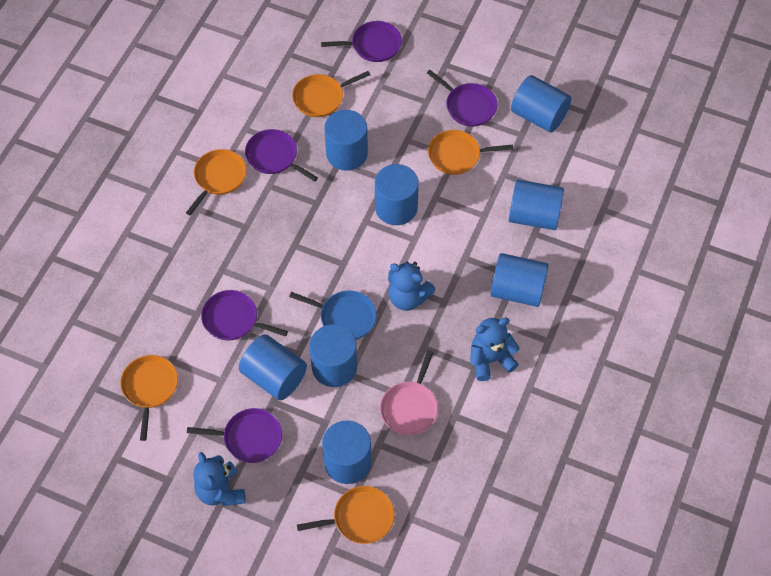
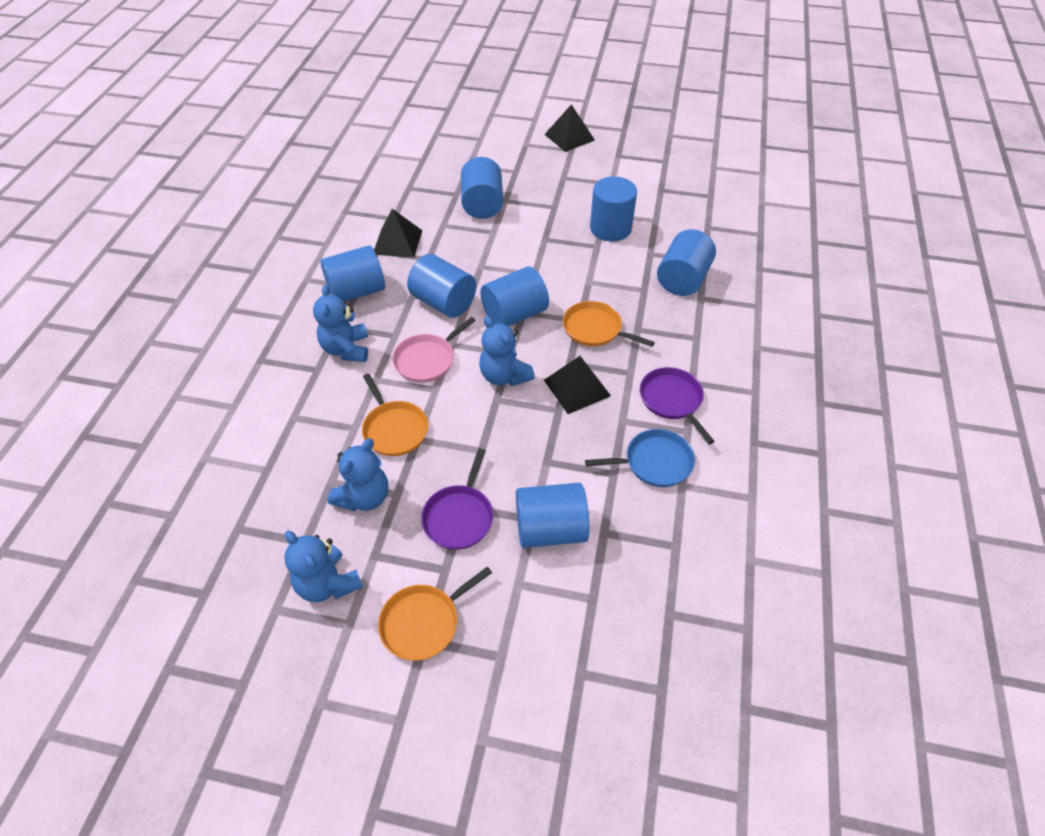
black pyramid: 0 -> 3
blue cylinder: 8 -> 7
blue teddy bear: 3 -> 4
orange pan: 5 -> 3
purple pan: 5 -> 2

